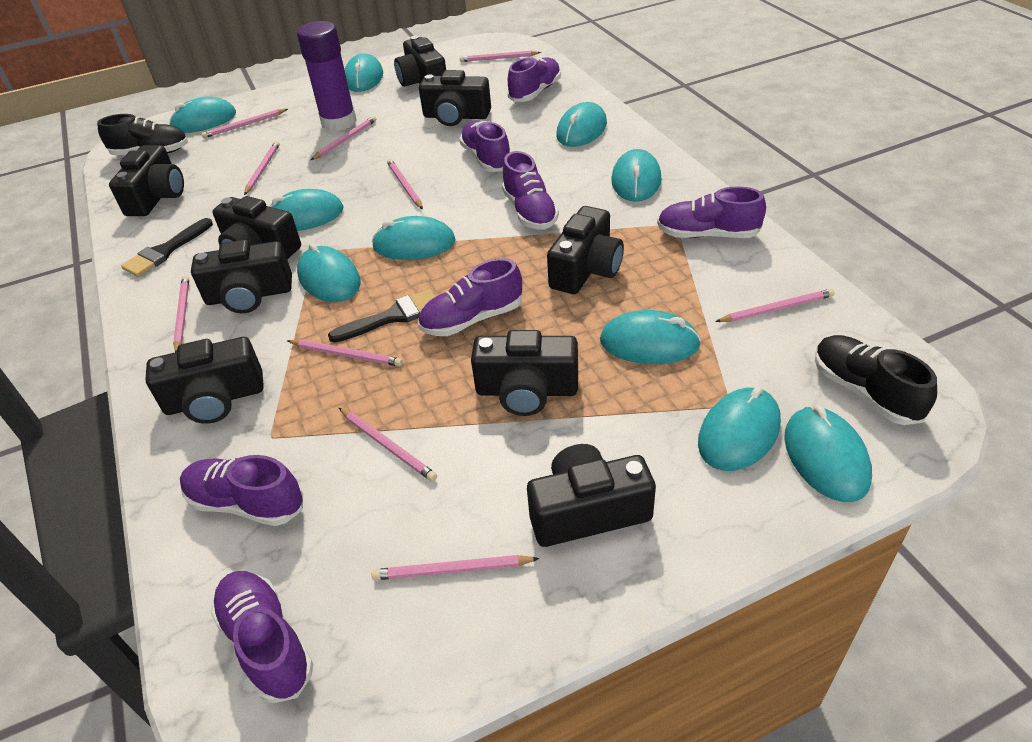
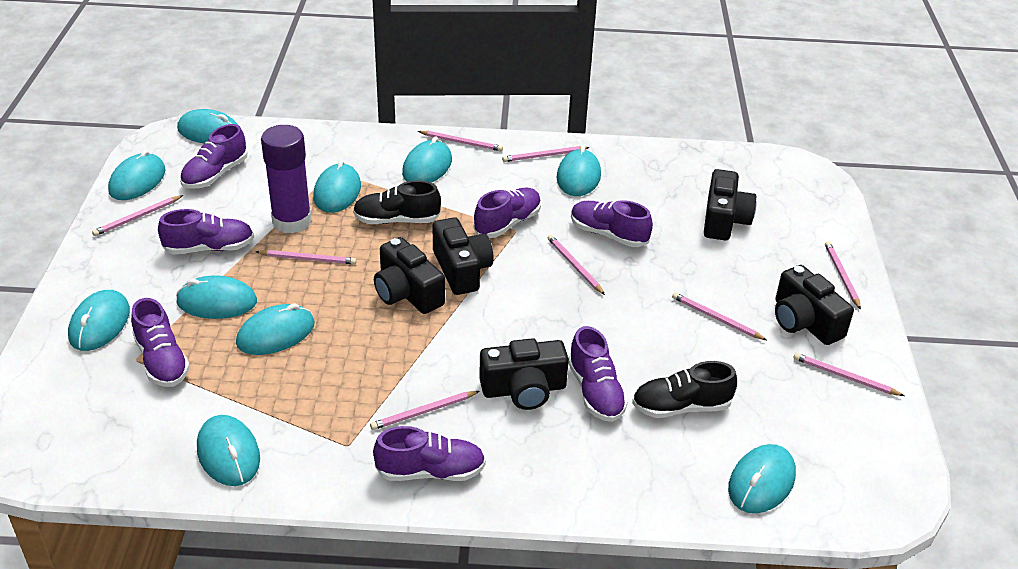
black brush: 2 -> 0
black camera: 9 -> 5
pink pencil: 10 -> 9

